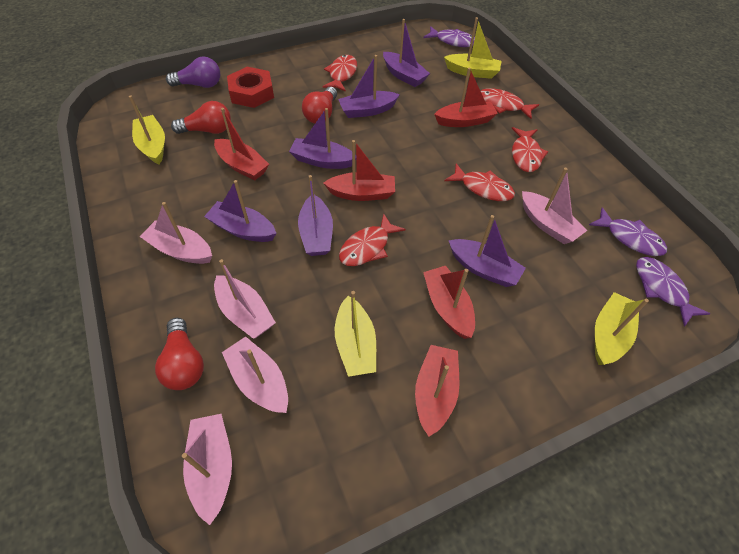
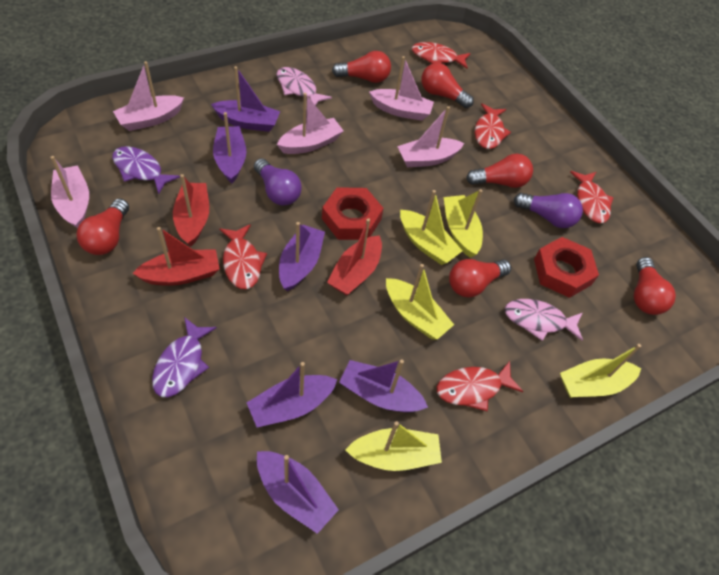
pink fish: 0 -> 2
purple fish: 3 -> 2
purple light bulb: 1 -> 2
red boat: 5 -> 3
red light bulb: 3 -> 6
red nut: 1 -> 2
yellow boat: 4 -> 5

